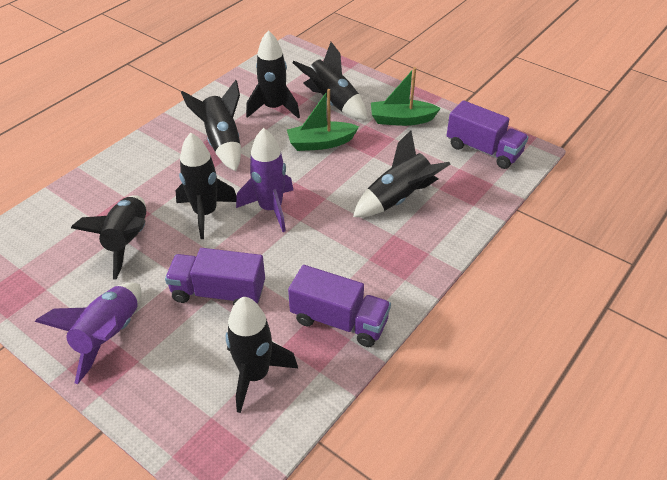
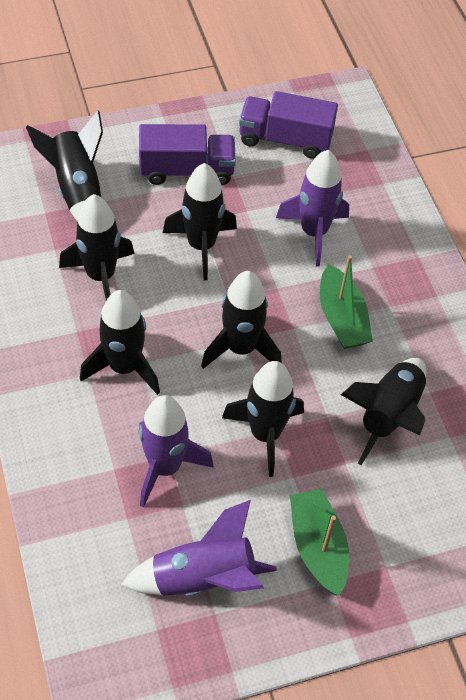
purple rocket: 2 -> 3
purple truck: 3 -> 2

